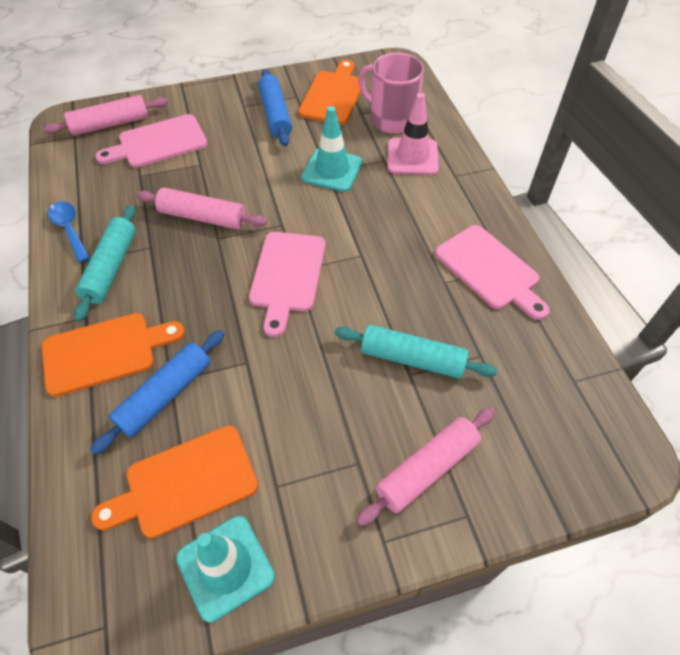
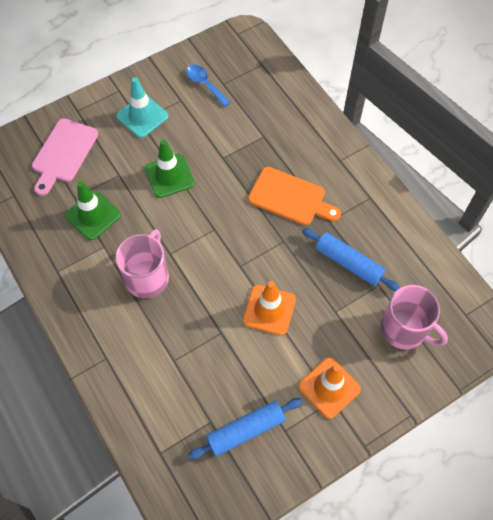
green traffic cone: 0 -> 2
orange cutting board: 3 -> 1
orange traffic cone: 0 -> 2
pink cutting board: 3 -> 1
pink mug: 1 -> 2
pink rolling pin: 3 -> 0
pink traffic cone: 1 -> 0
turquoise rolling pin: 2 -> 0
turquoise traffic cone: 2 -> 1

